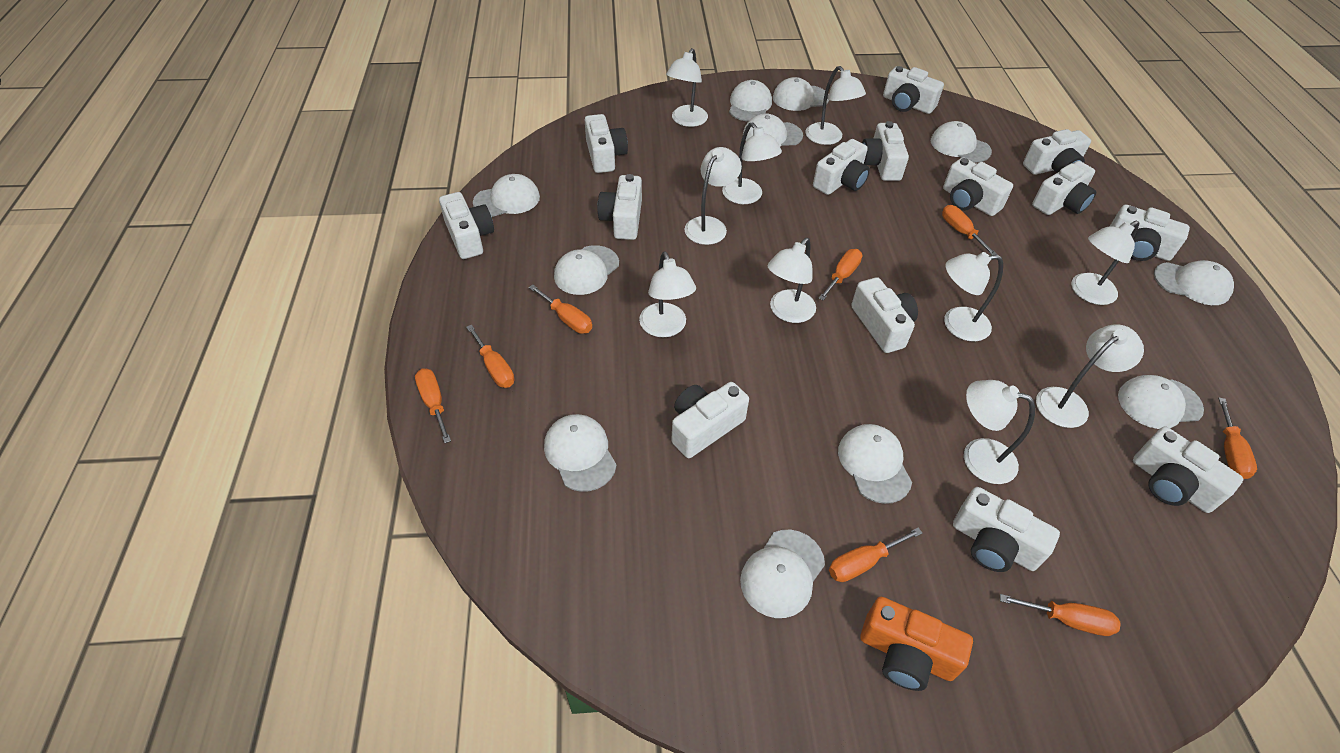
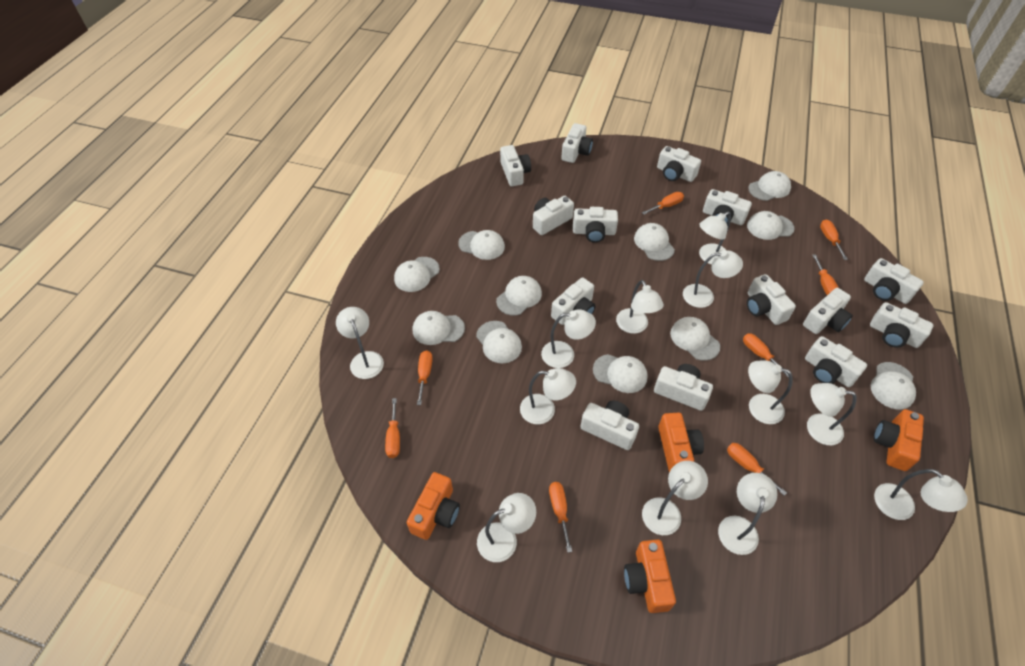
orange camera: 1 -> 4
white lamp: 10 -> 12

